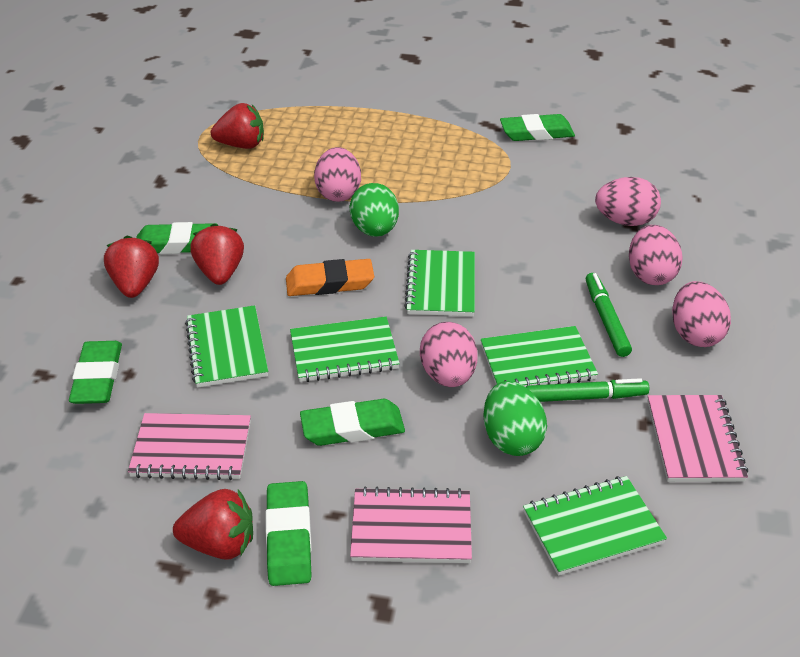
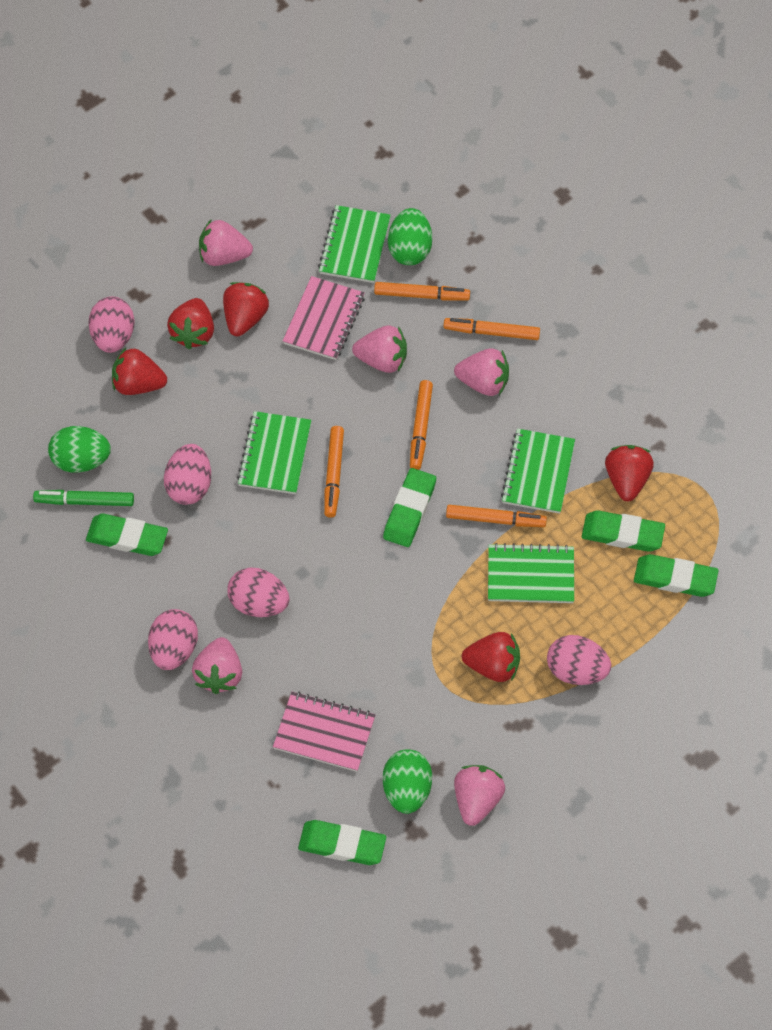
green egg: 2 -> 3
green marker: 2 -> 1
green notebook: 5 -> 4
orange eraser: 1 -> 0
orange marker: 0 -> 5
pink notebook: 3 -> 2
pink strawberry: 0 -> 5
red strawberry: 4 -> 5

